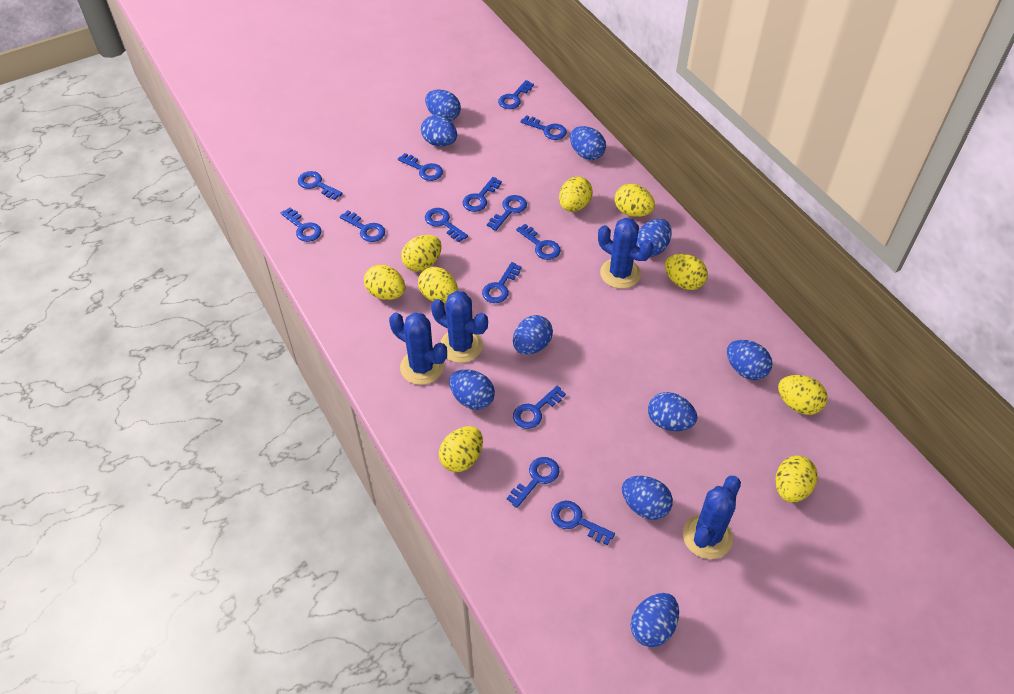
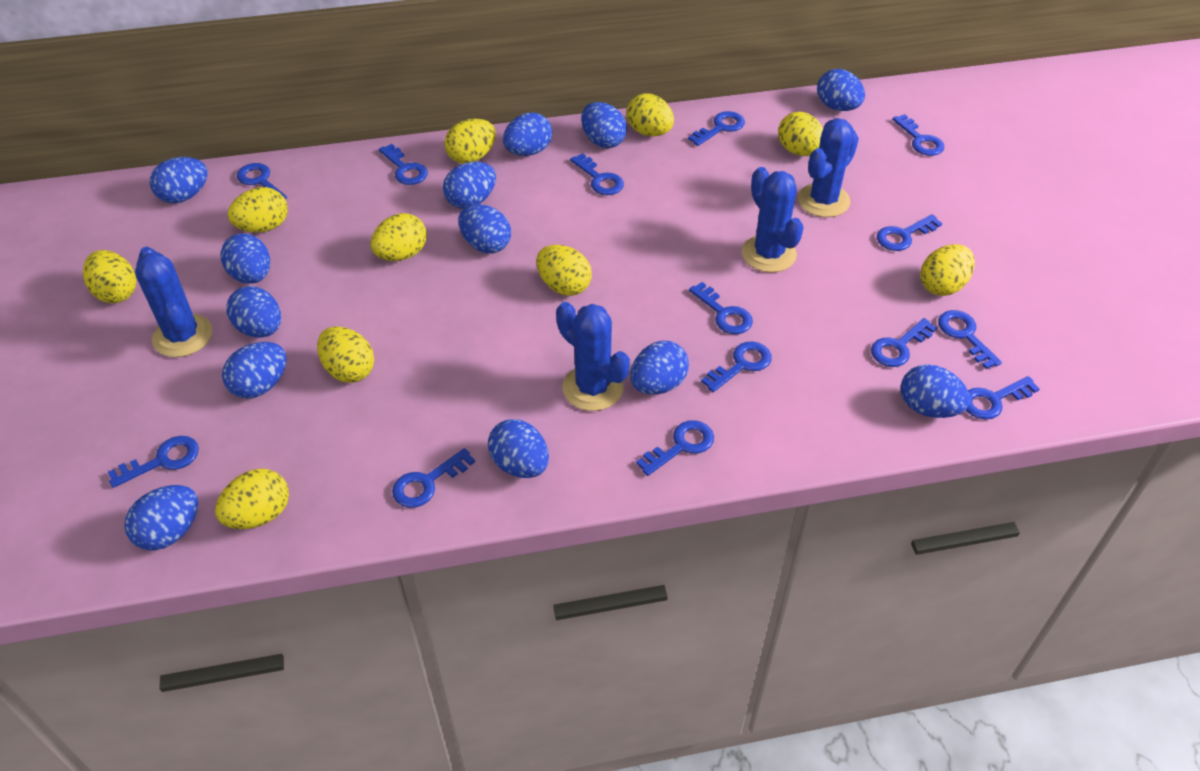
blue egg: 10 -> 13
yellow egg: 9 -> 10

